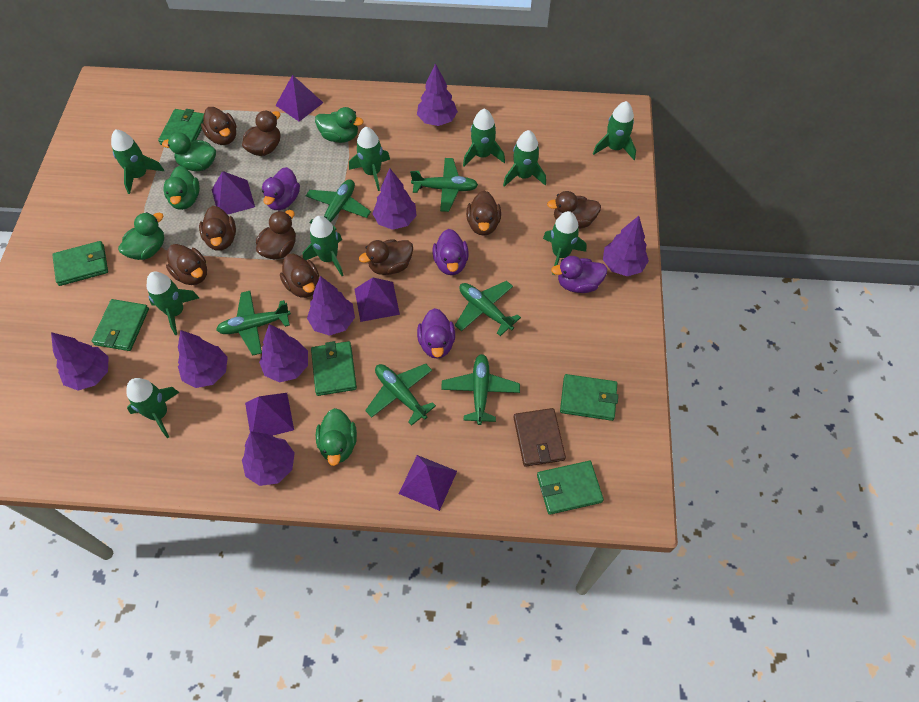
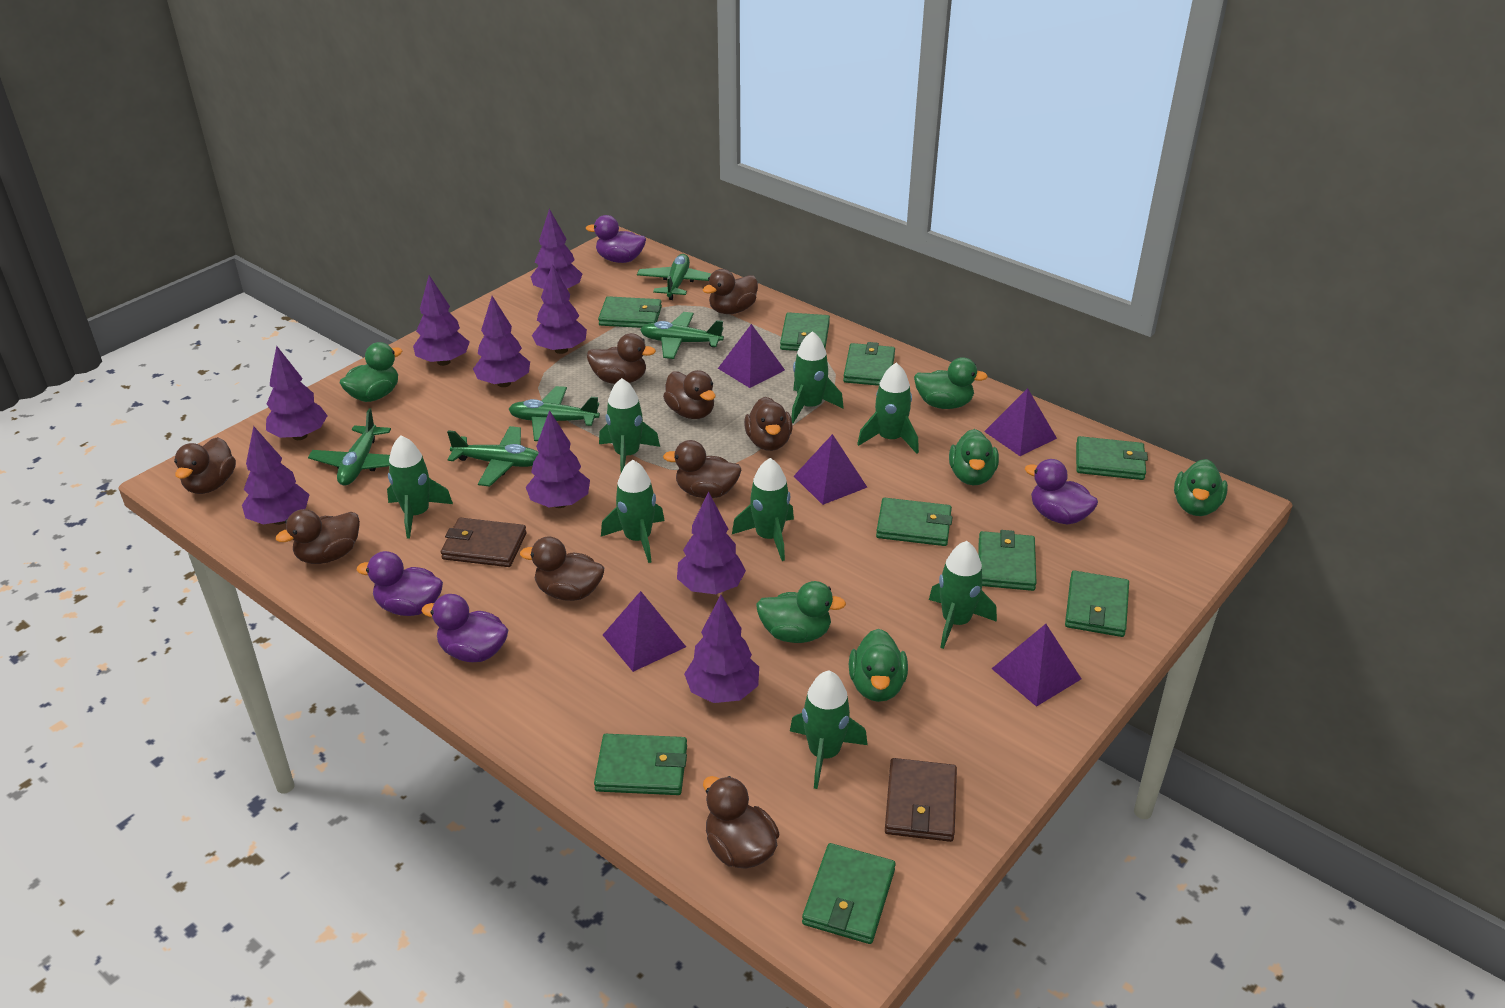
brown wallet: 1 -> 2
green duck: 5 -> 6
green plane: 6 -> 5
green rocket: 9 -> 8
green wallet: 6 -> 9
purple tree: 8 -> 9

